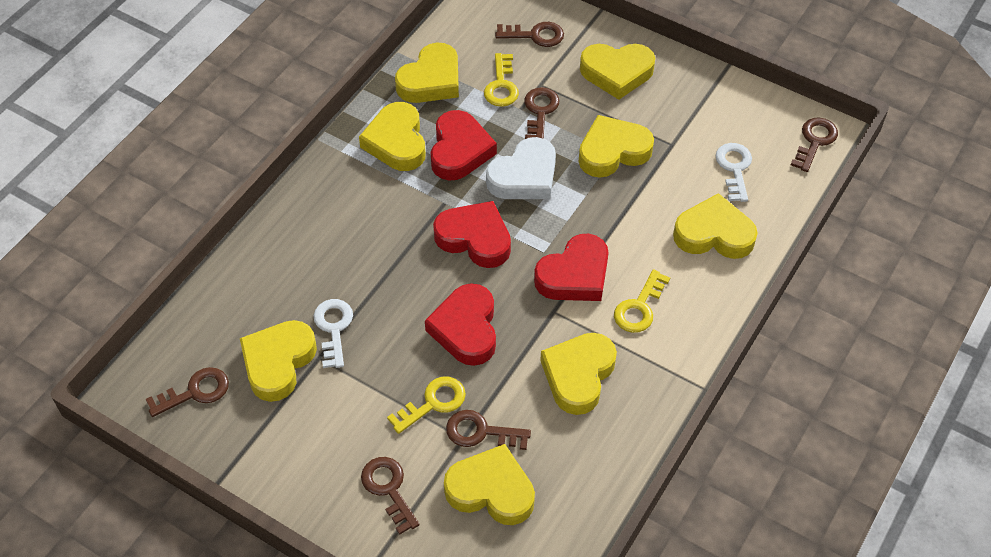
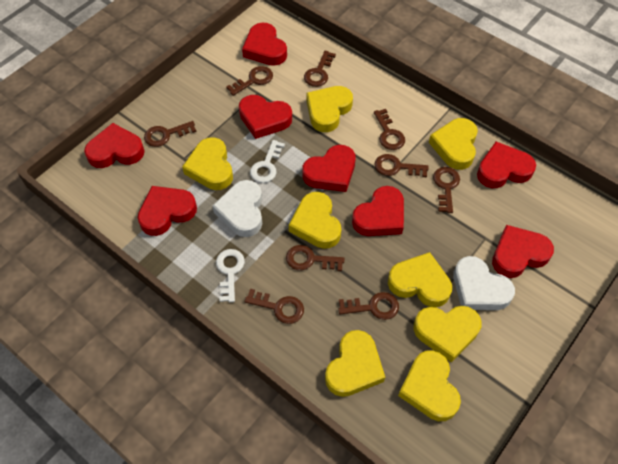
brown key: 6 -> 9
red heart: 4 -> 8
white heart: 1 -> 2
yellow key: 3 -> 0

